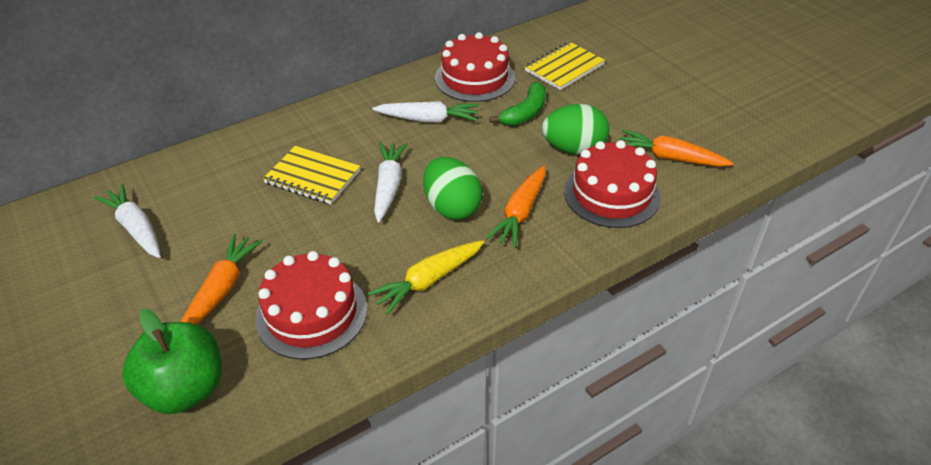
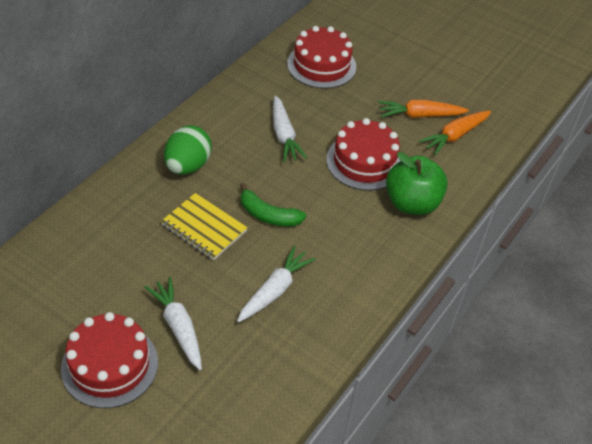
green egg: 2 -> 1
orange carrot: 3 -> 2
yellow carrot: 1 -> 0
yellow notebook: 2 -> 1

